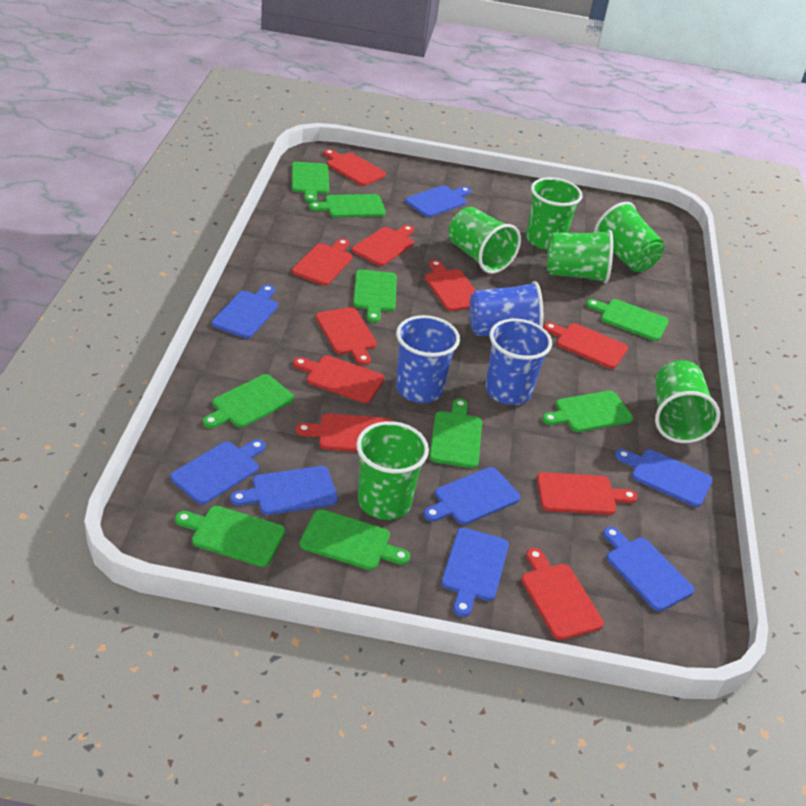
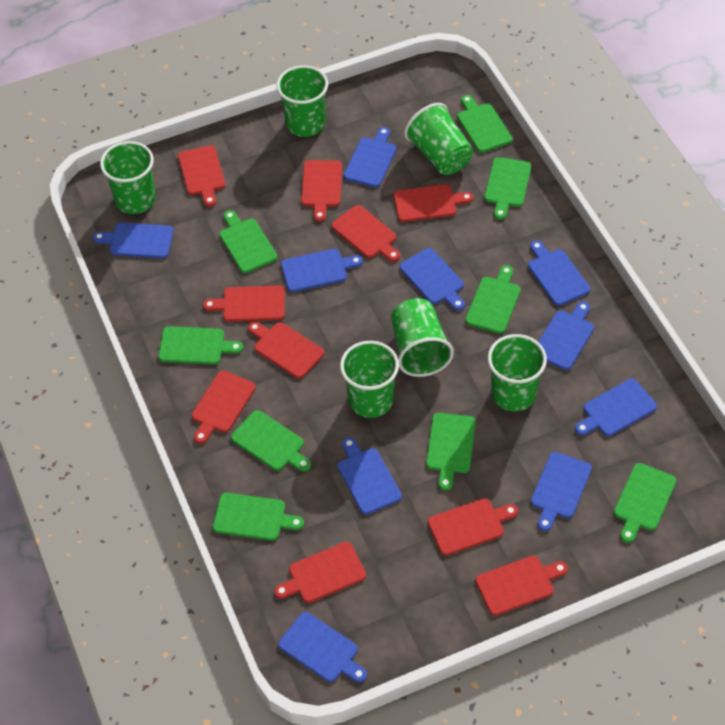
blue cup: 3 -> 0
blue cutting board: 8 -> 10

